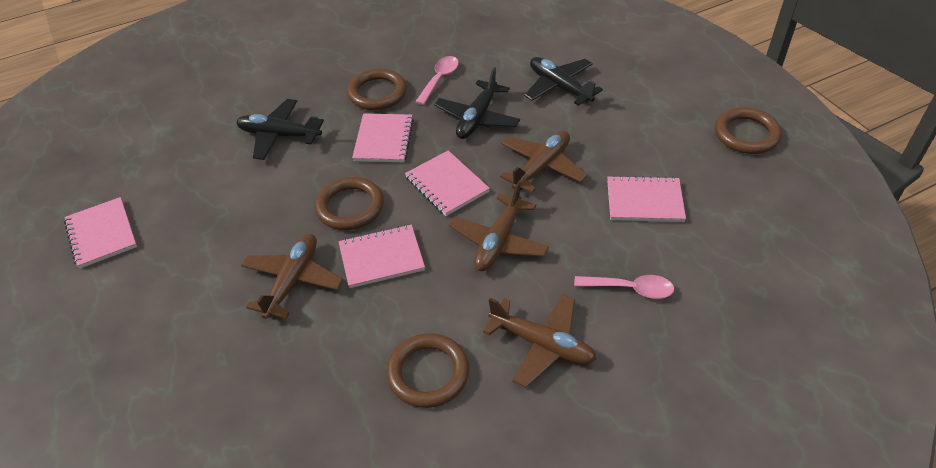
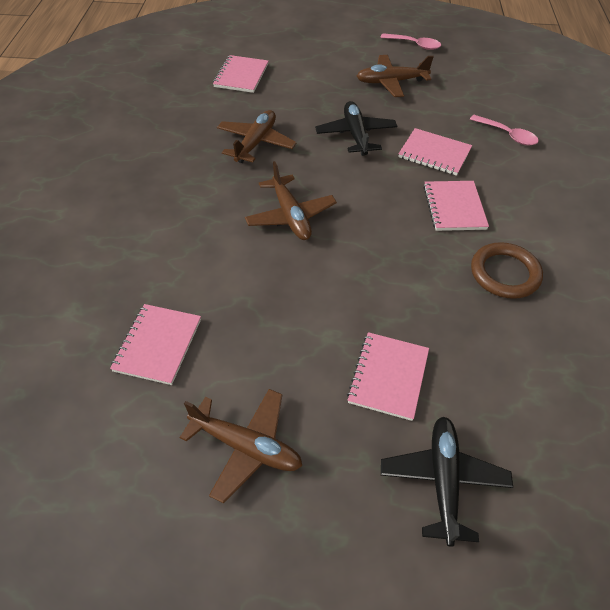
black plane: 3 -> 2
brown ring: 4 -> 1

